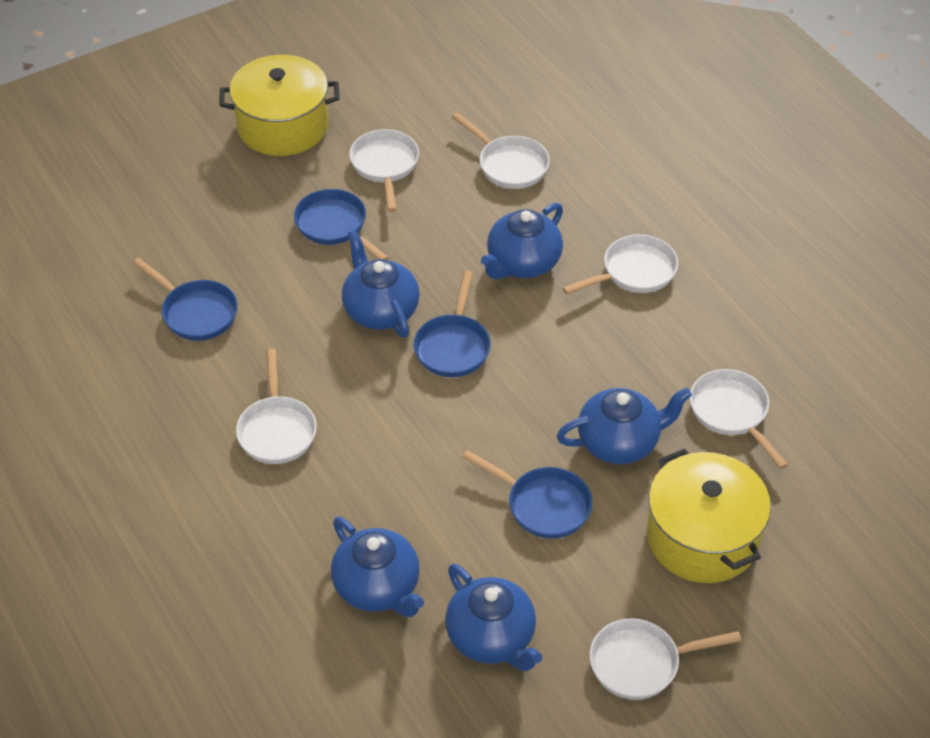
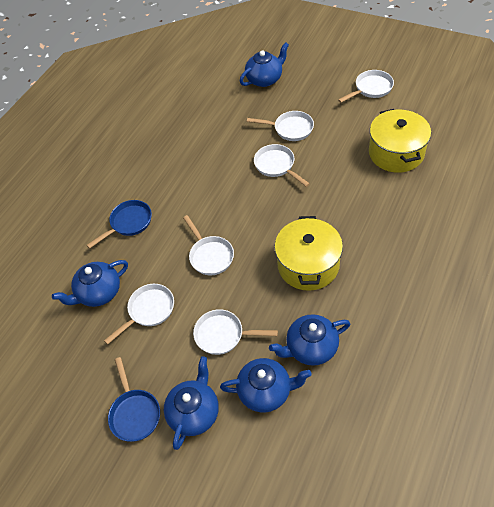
blue pan: 4 -> 2

